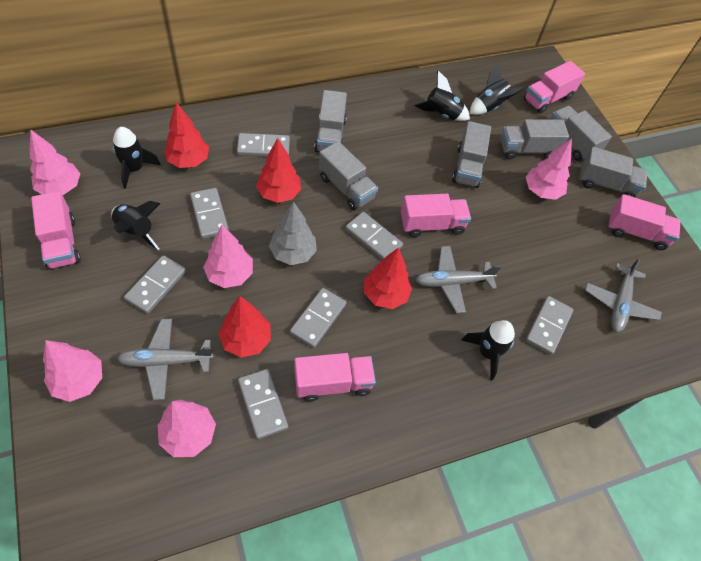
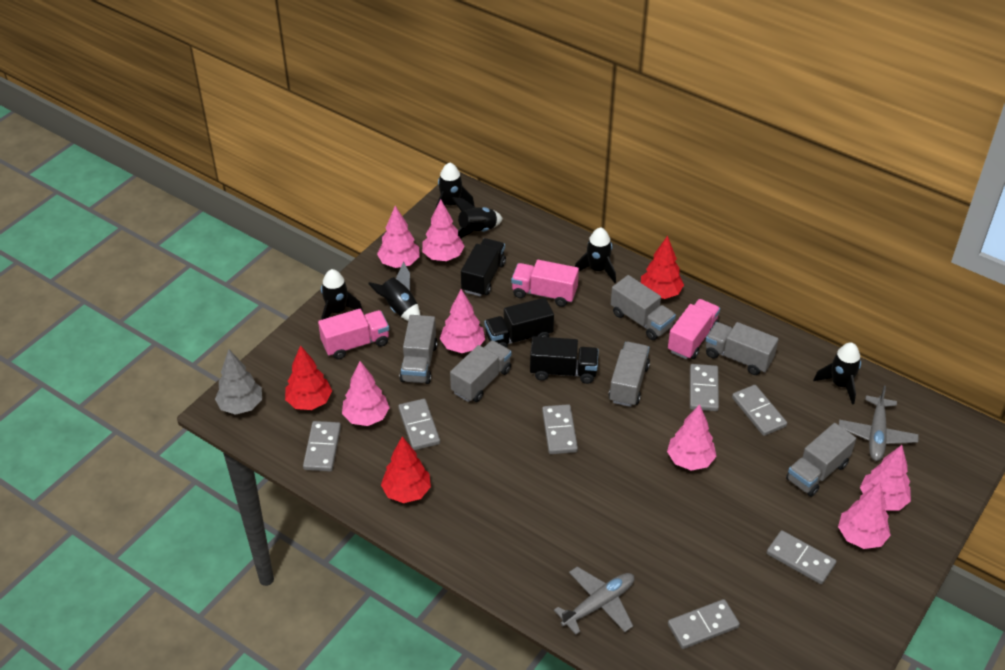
black rocket: 5 -> 6
black truck: 0 -> 3
grey plane: 3 -> 2
pink tree: 5 -> 7
pink truck: 5 -> 3
red tree: 4 -> 3

